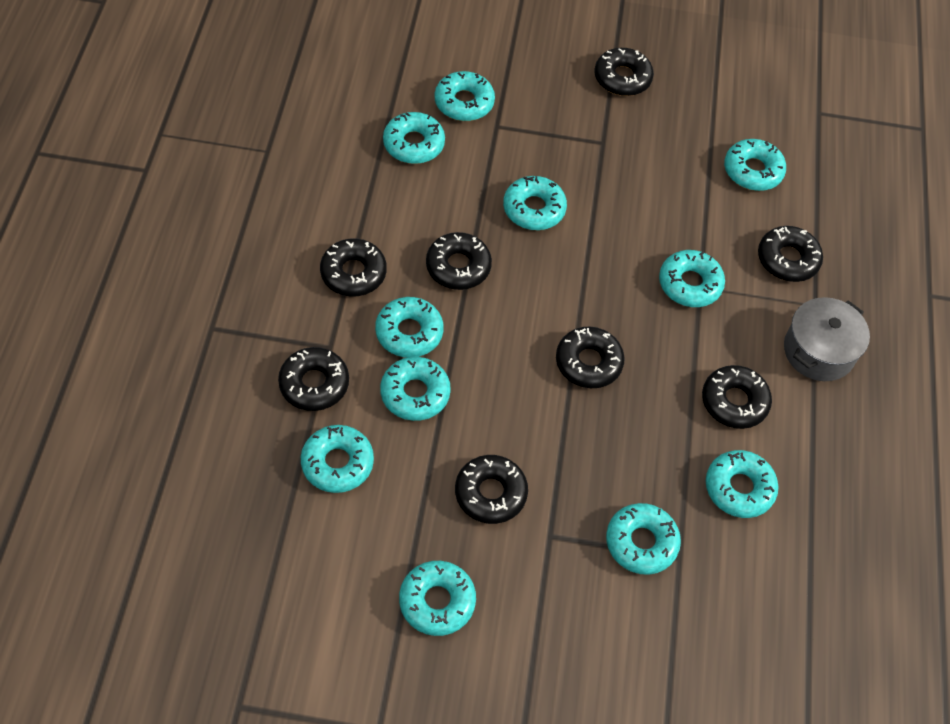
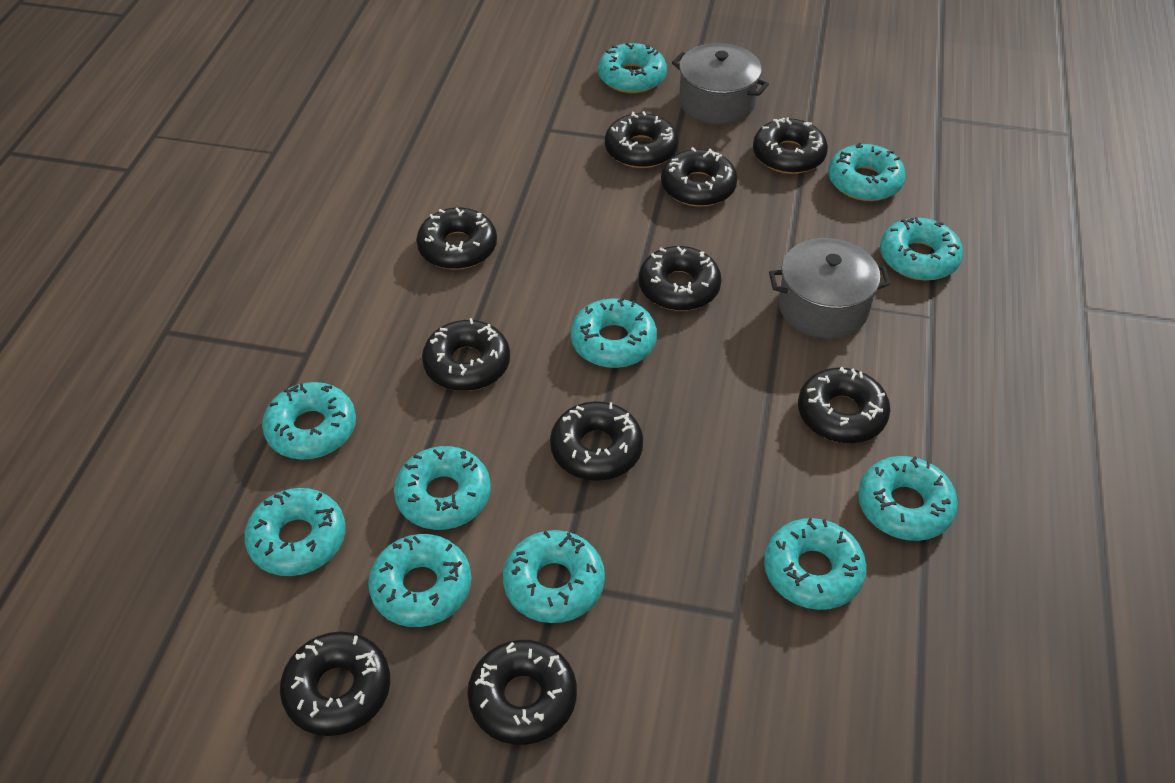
black donut: 8 -> 10
grey pot: 1 -> 2

